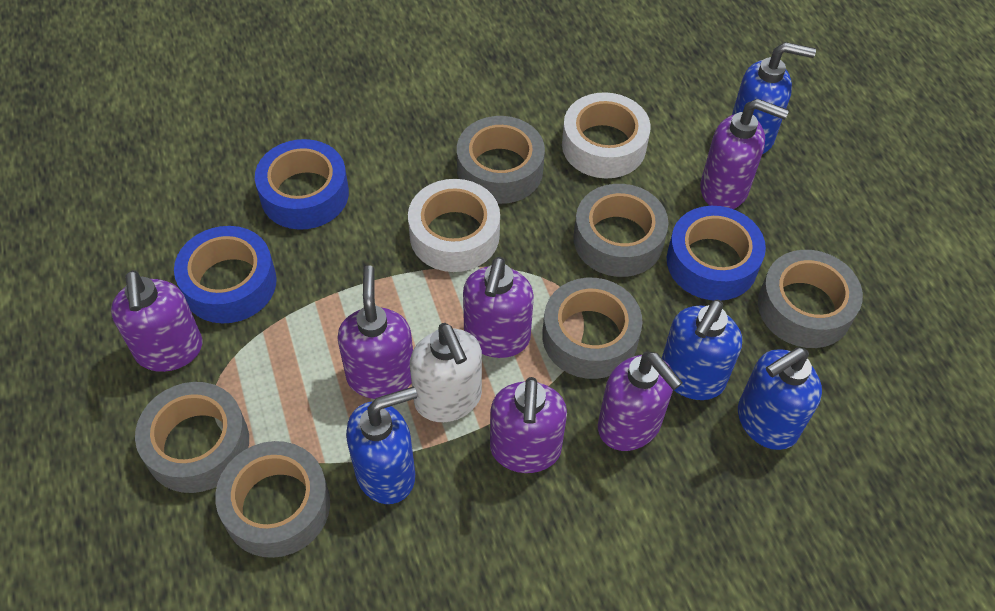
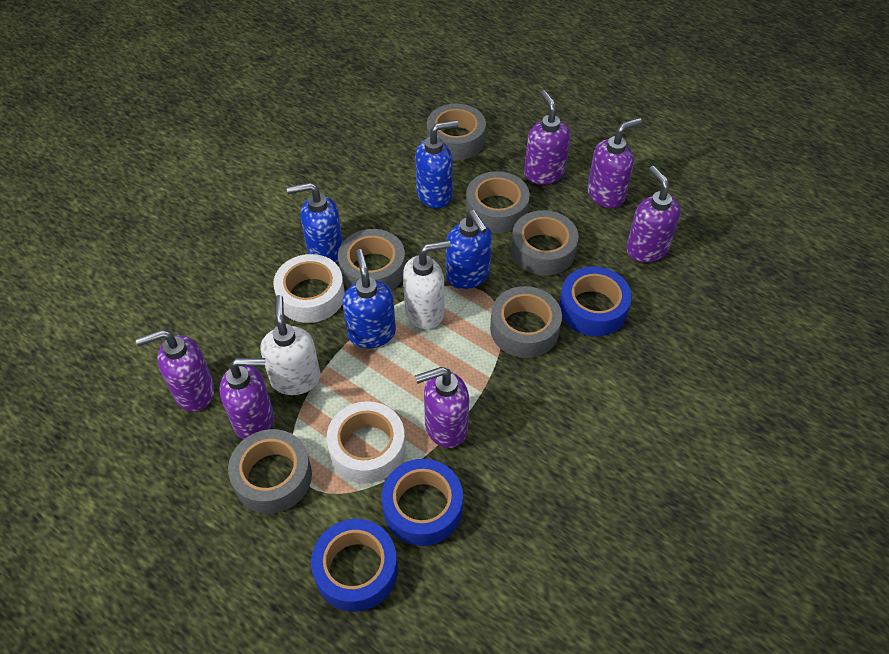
white soap dispenser: 1 -> 2

